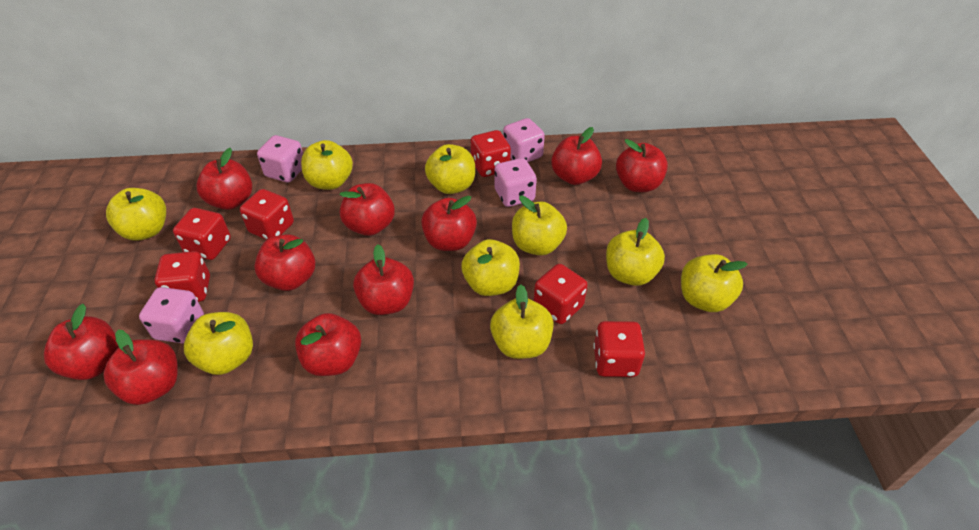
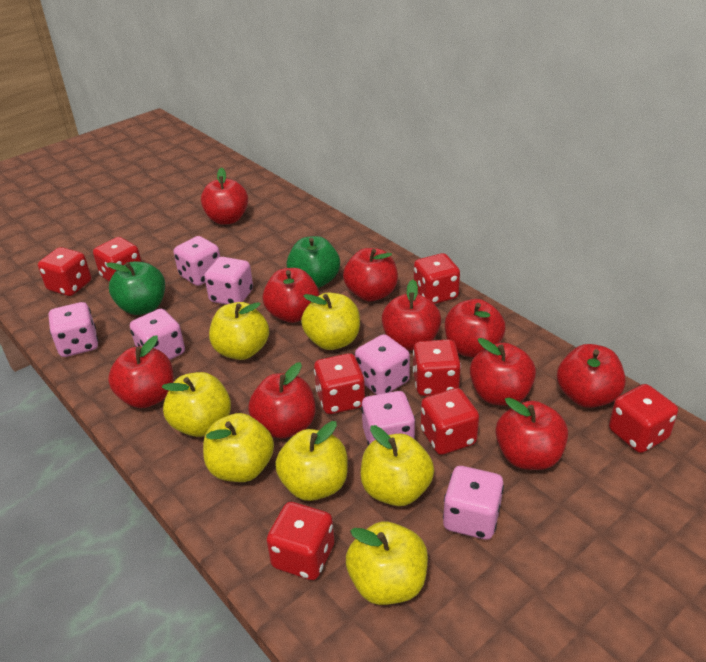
green apple: 0 -> 2
pink dice: 4 -> 7
red dice: 6 -> 8
yellow apple: 9 -> 7

